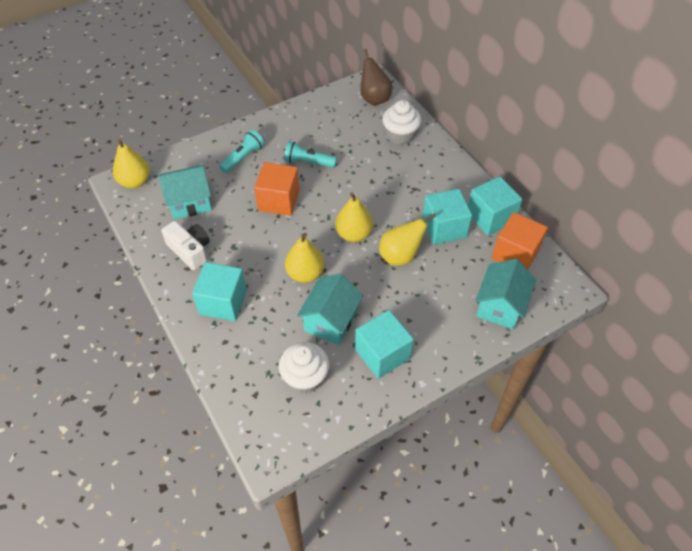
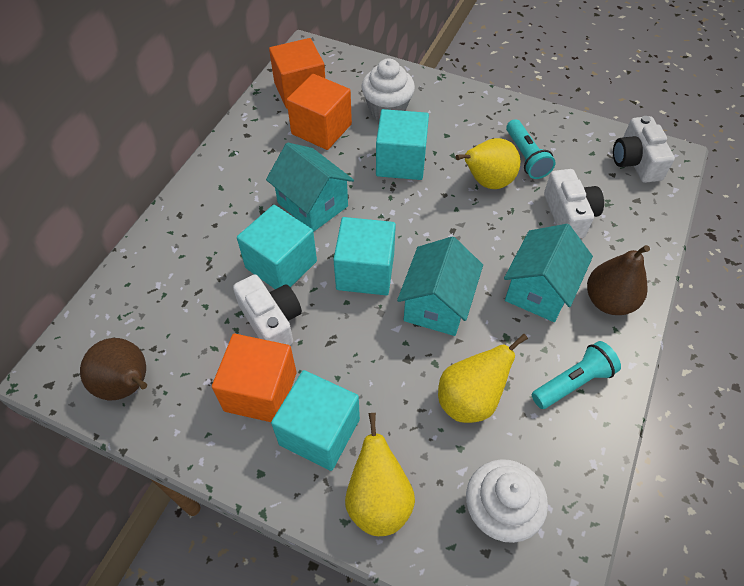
brown pear: 1 -> 2
orange cube: 2 -> 3
white camera: 1 -> 3
yellow pear: 4 -> 3

